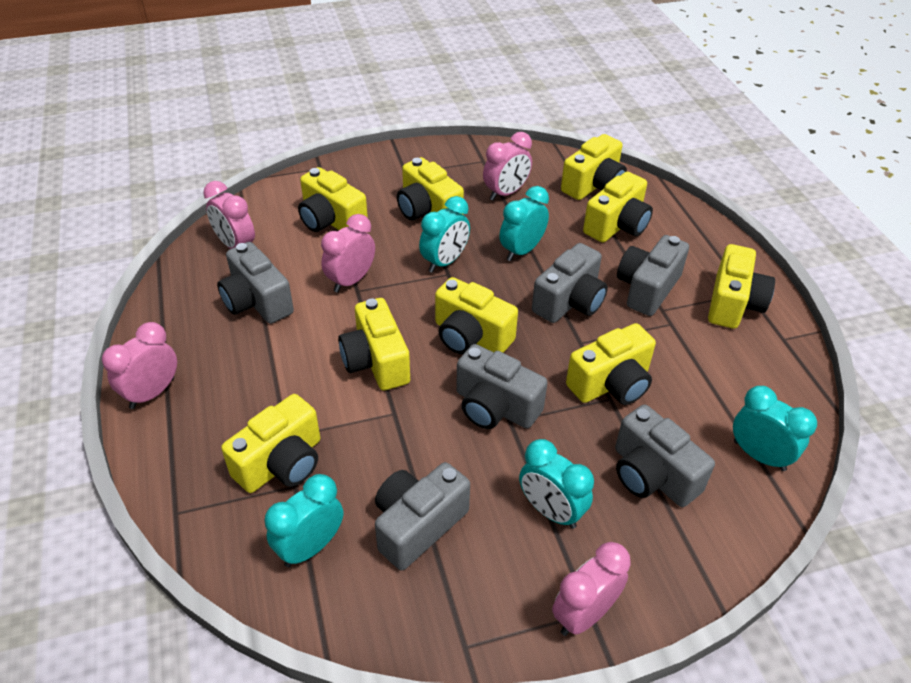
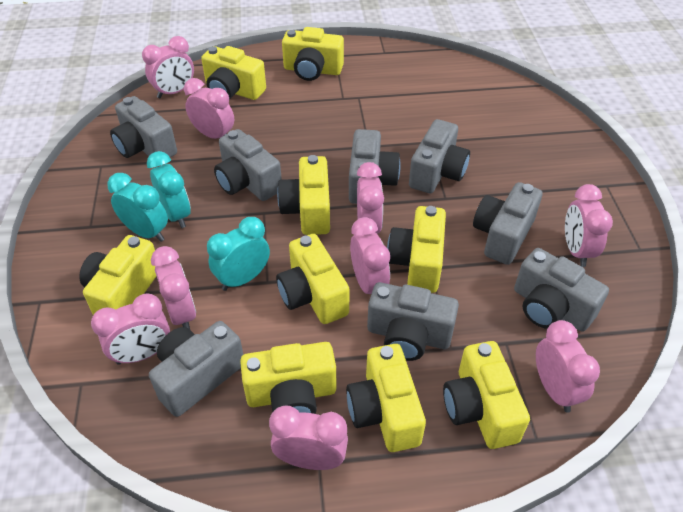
grey camera: 6 -> 8
pink clock: 5 -> 9
turquoise clock: 5 -> 3

